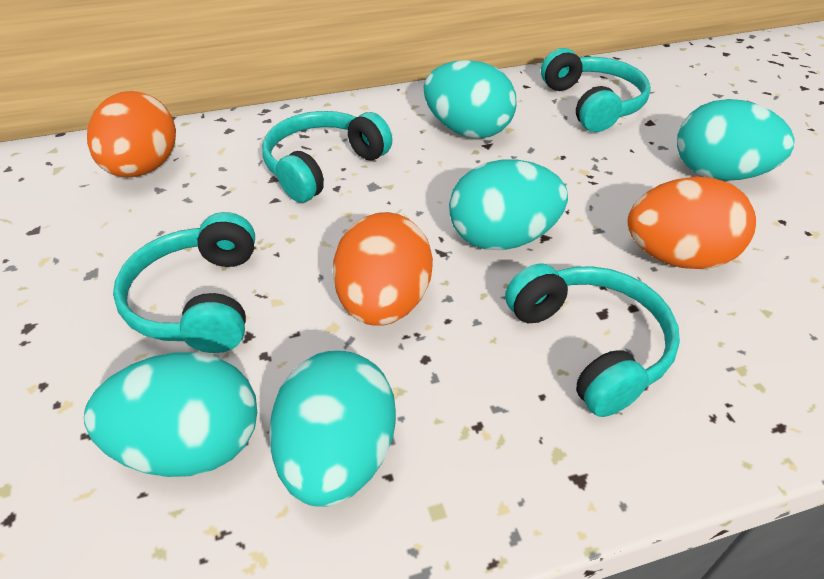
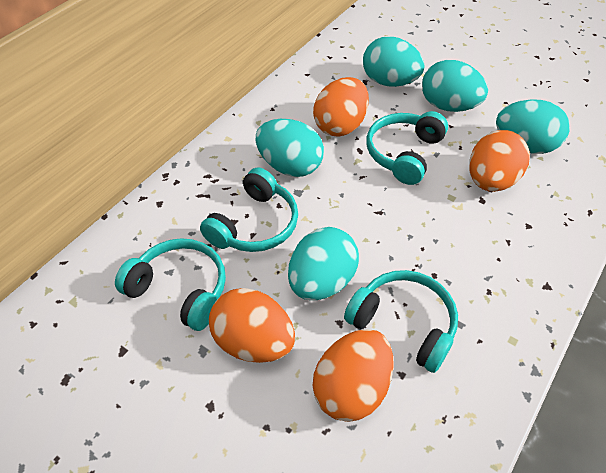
orange egg: 3 -> 4

